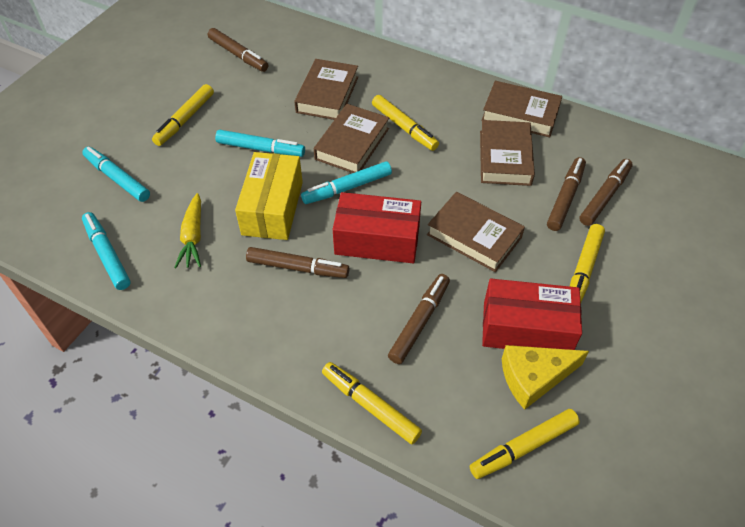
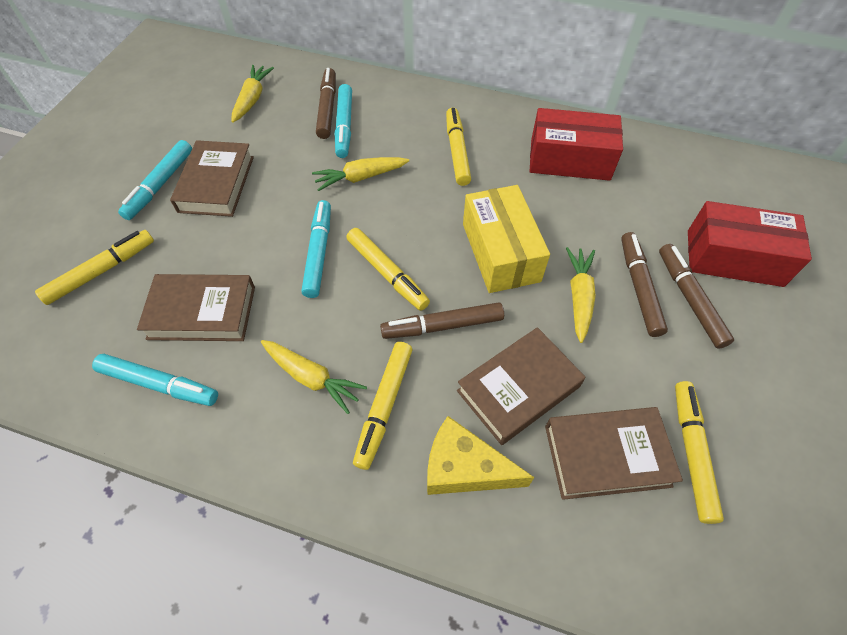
brown book: 5 -> 4
brown marker: 5 -> 4
yellow carrot: 1 -> 4

